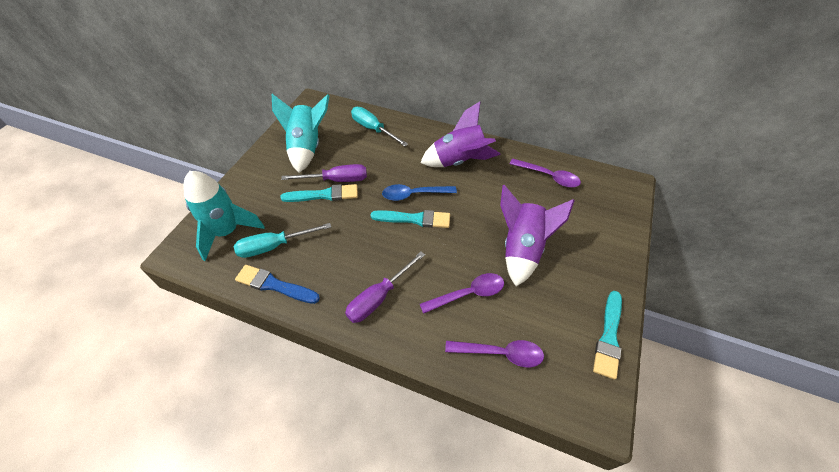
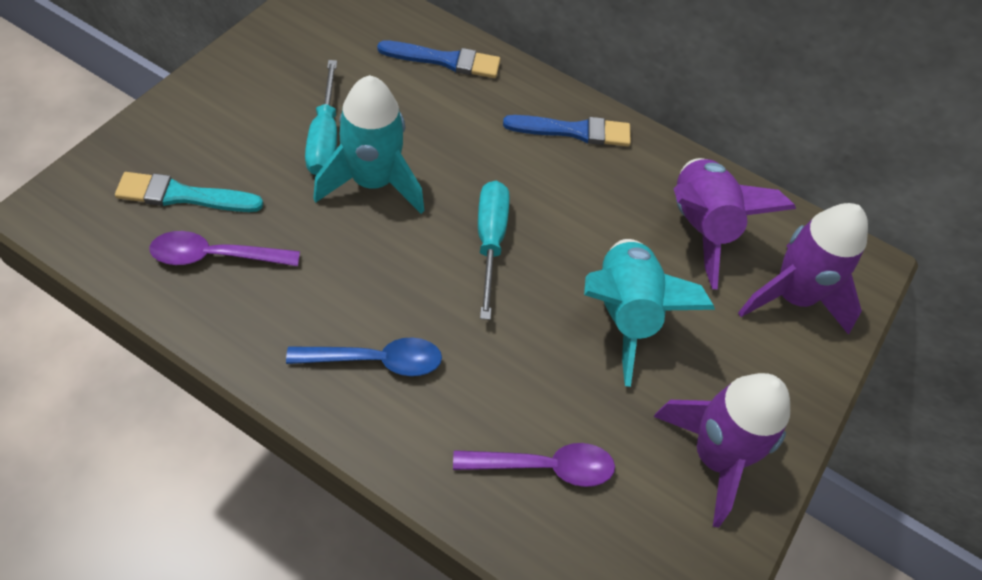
blue brush: 1 -> 2
purple rocket: 2 -> 3
purple screwdriver: 2 -> 0
purple spoon: 3 -> 2
turquoise brush: 3 -> 1

